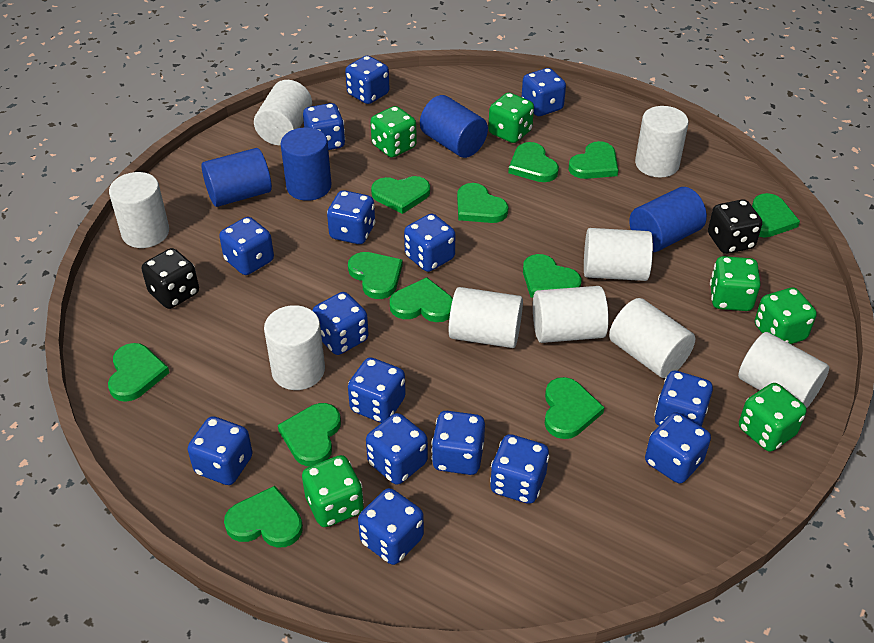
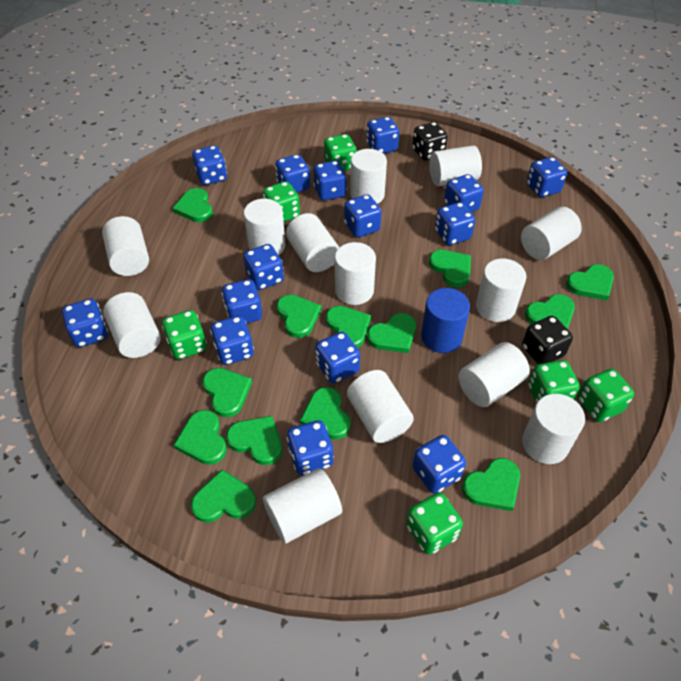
blue cylinder: 4 -> 1
green heart: 12 -> 13
white cylinder: 9 -> 13

